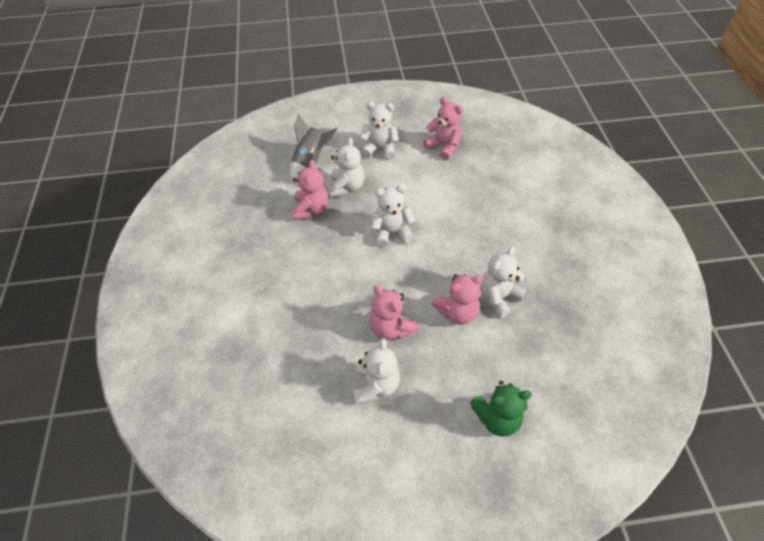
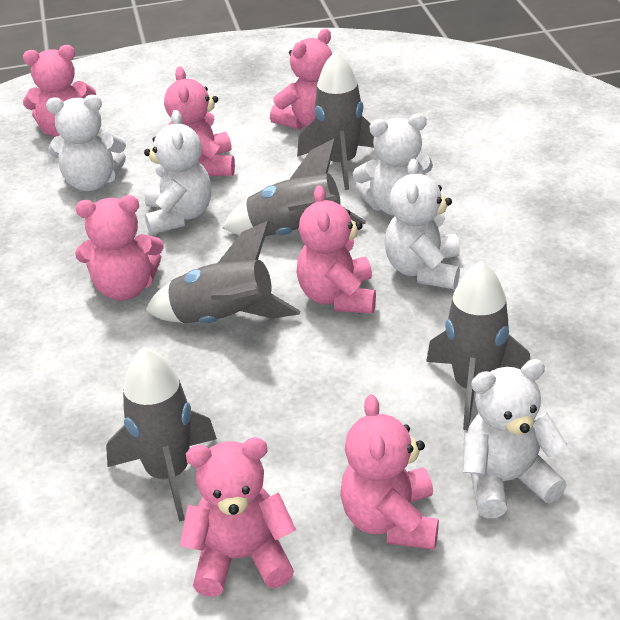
green teddy bear: 1 -> 0
grey rocket: 1 -> 5
pink teddy bear: 4 -> 7

